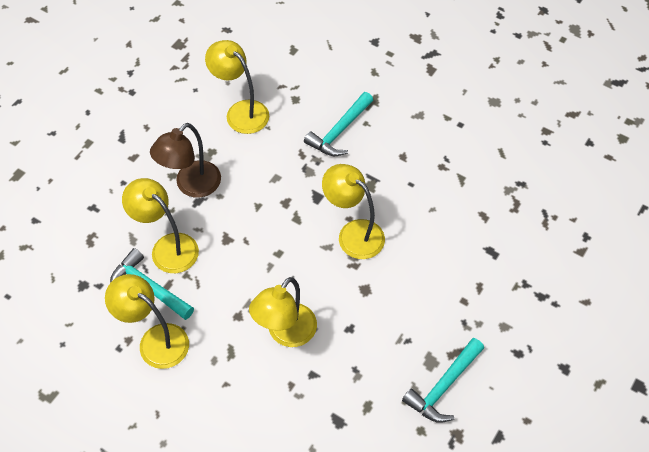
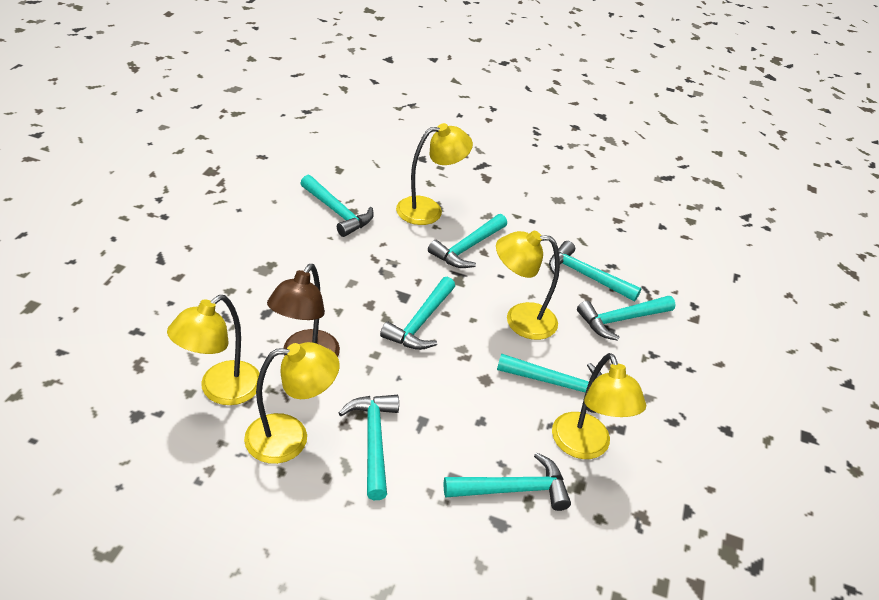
turquoise hammer: 3 -> 8

